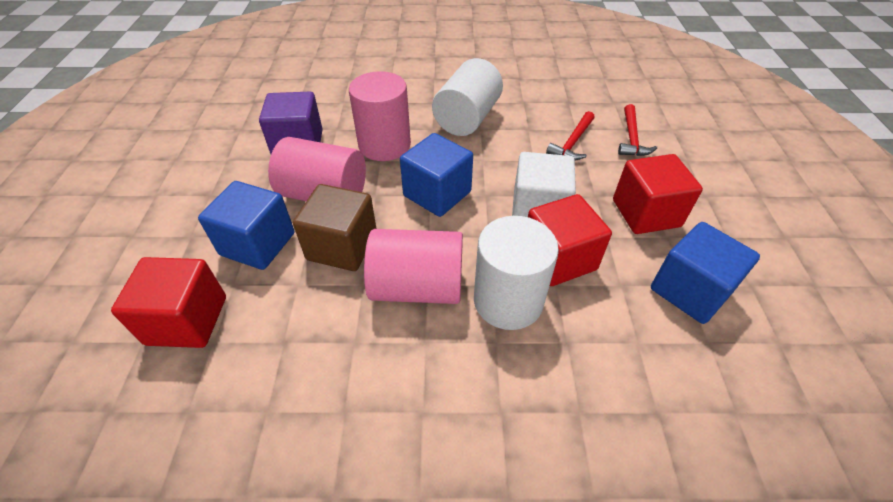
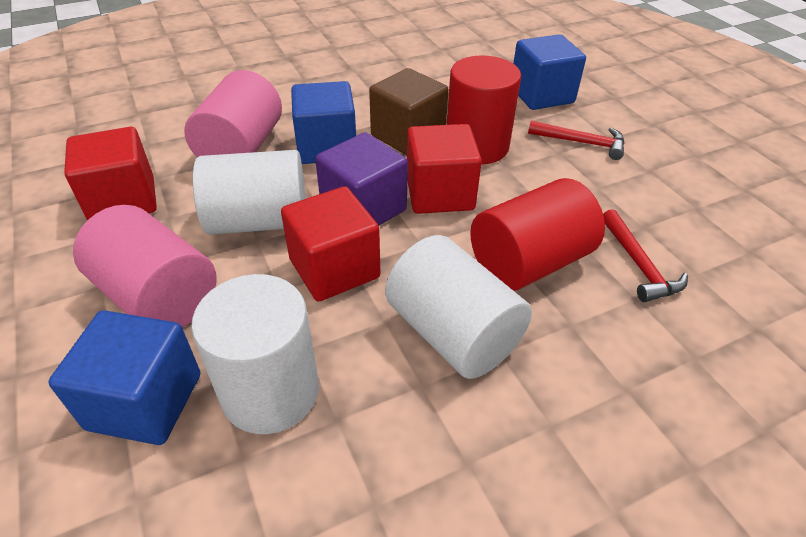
pink cylinder: 3 -> 2
red cylinder: 0 -> 2
white cube: 1 -> 0
white cylinder: 2 -> 3

